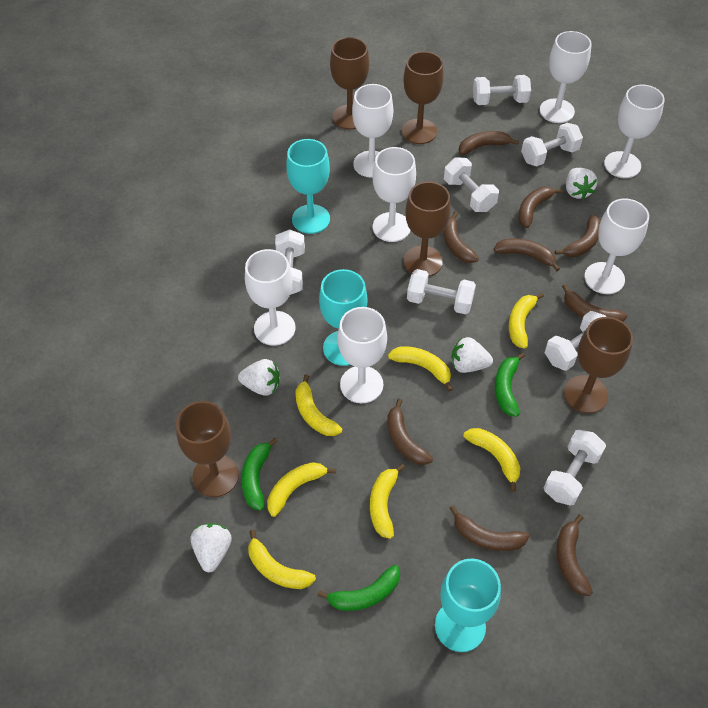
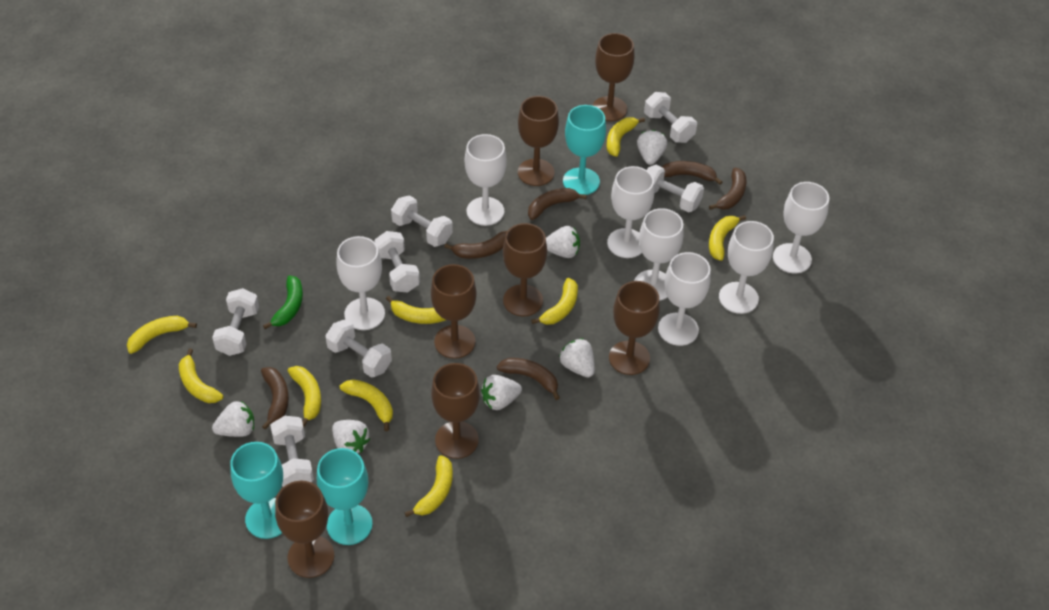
brown banana: 9 -> 6
brown goblet: 5 -> 7
green banana: 3 -> 1
white strawberry: 4 -> 6
yellow banana: 7 -> 9

